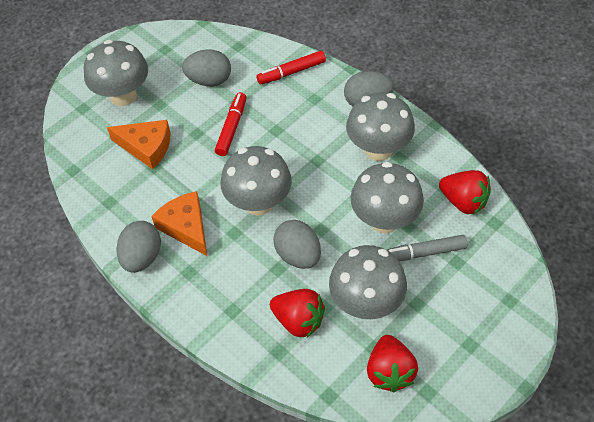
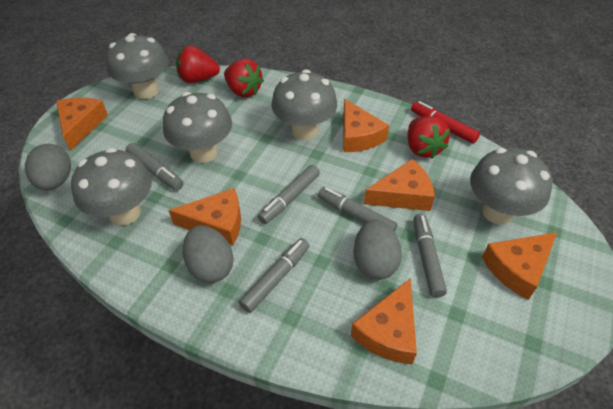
grey egg: 4 -> 3
grey marker: 1 -> 5
orange cheese: 2 -> 6
red marker: 2 -> 1

